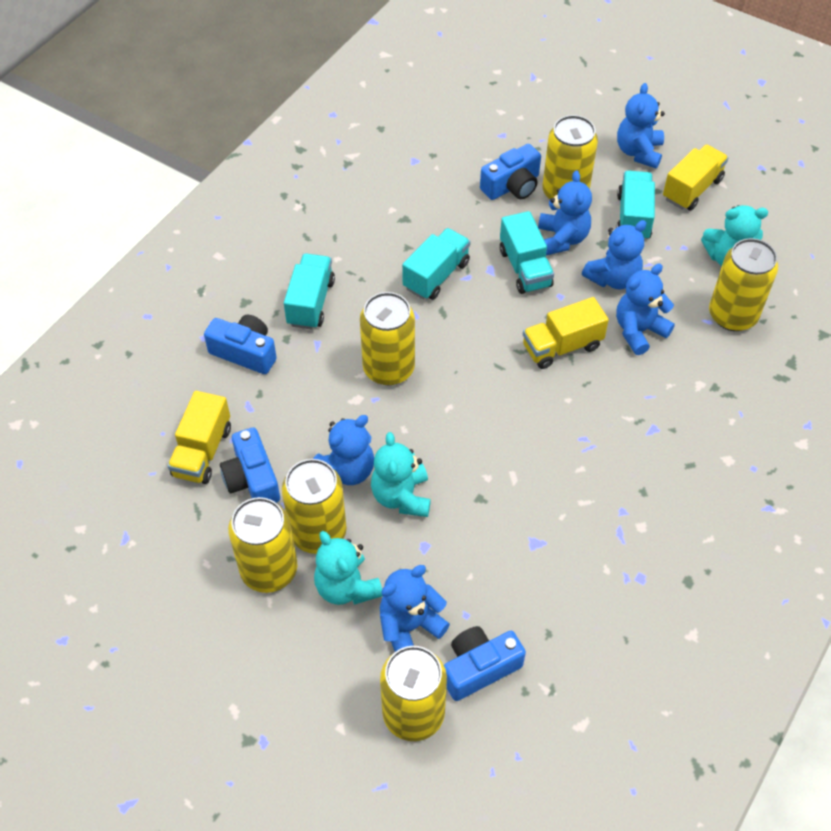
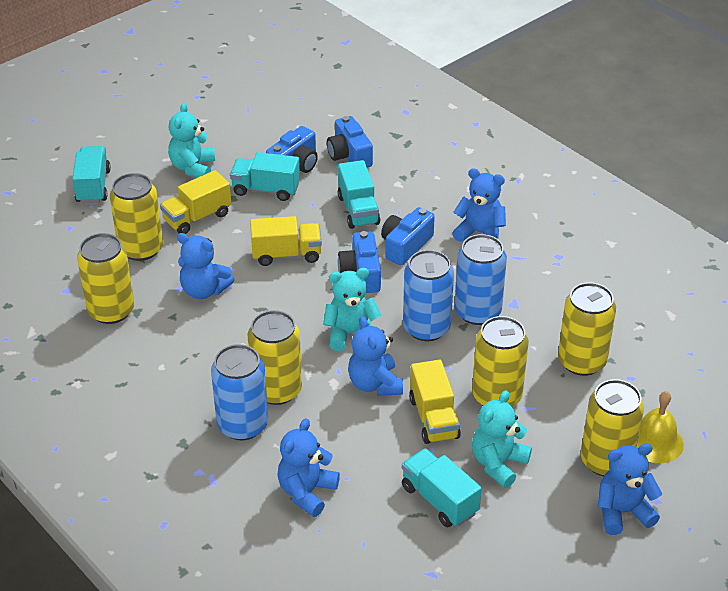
blue can: 0 -> 3
blue teddy bear: 6 -> 5
yellow bell: 0 -> 1

